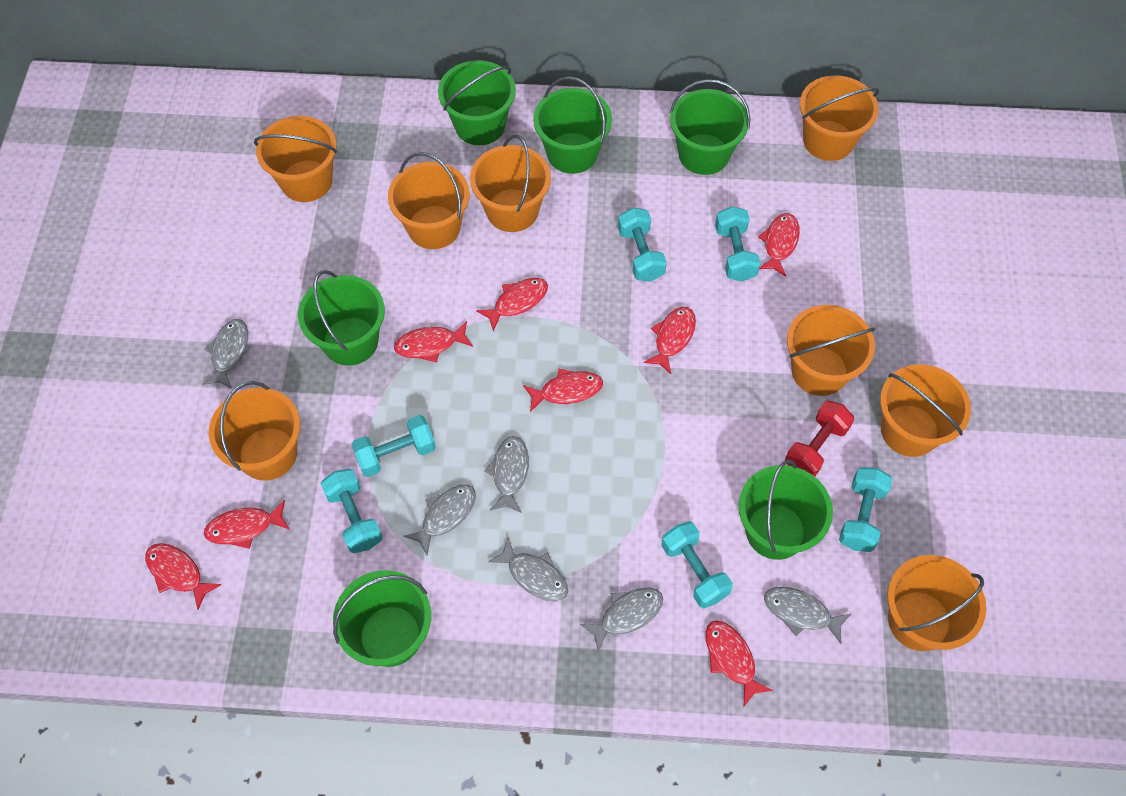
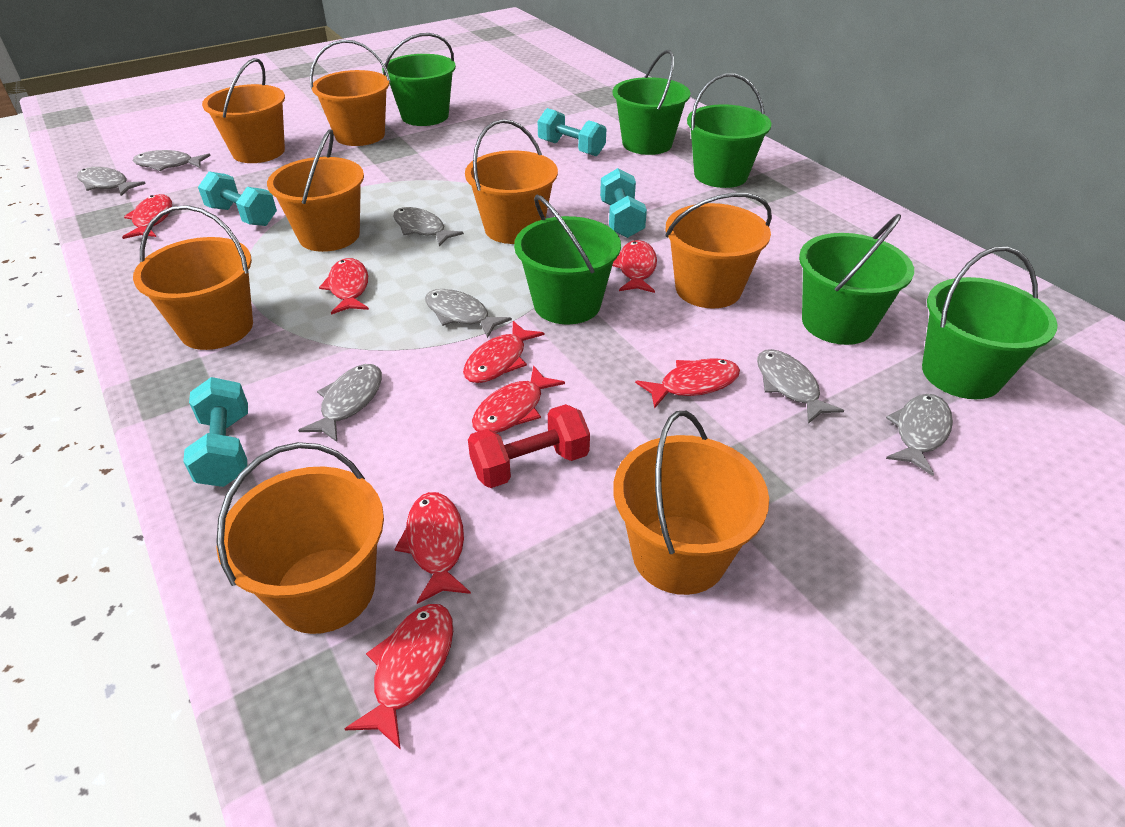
grey fish: 6 -> 7
turquoise dumbbell: 6 -> 4

